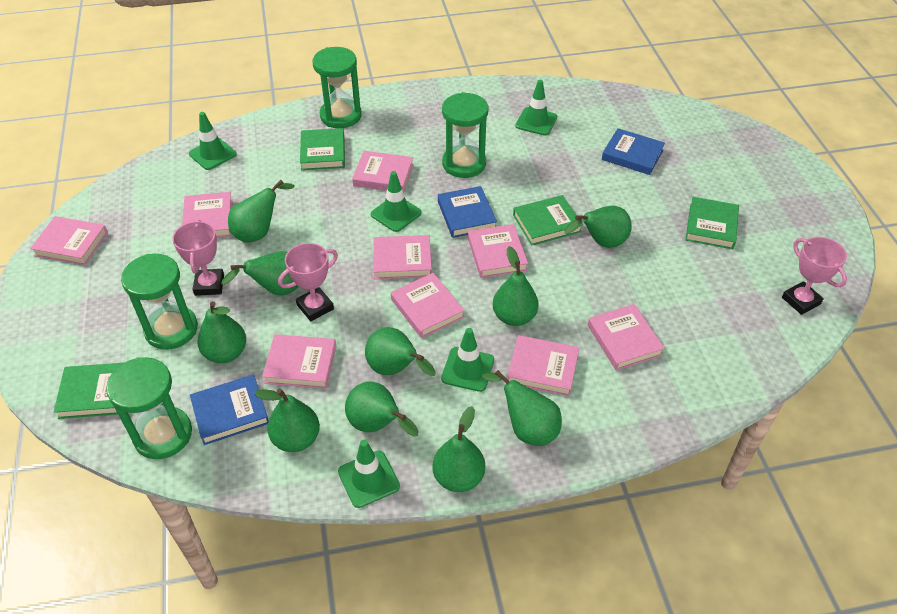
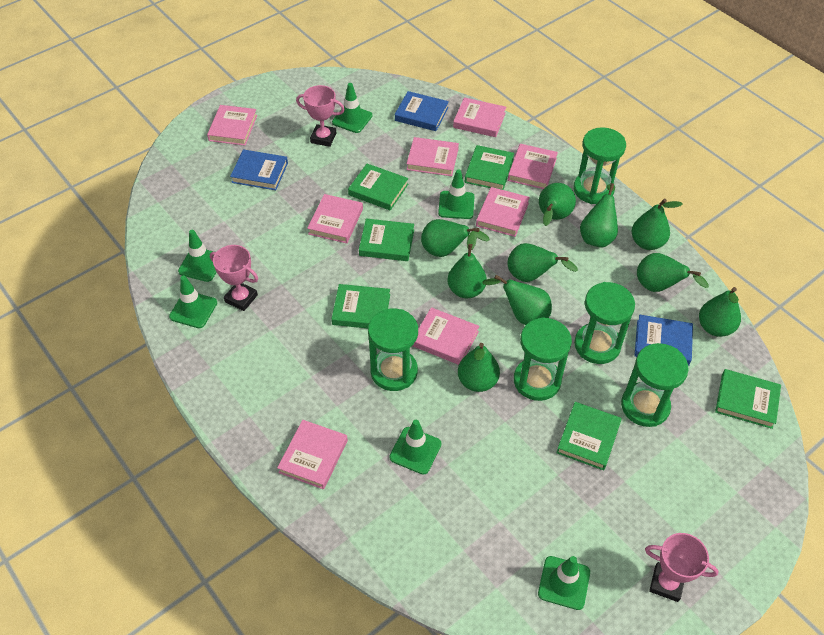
green book: 4 -> 6
green hourglass: 4 -> 5
green traffic cone: 5 -> 6
pink book: 9 -> 8

